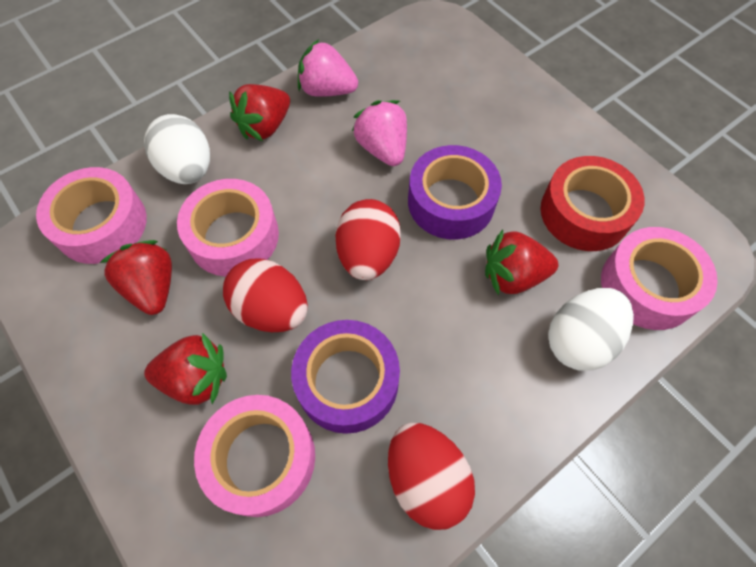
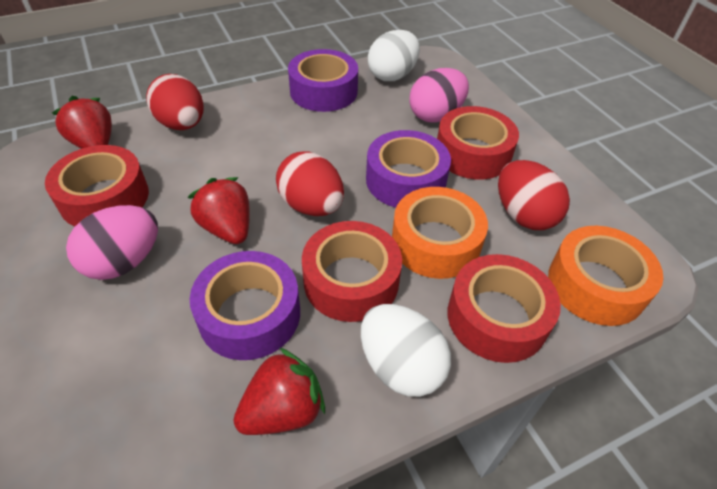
orange tape: 0 -> 2
pink egg: 0 -> 2
pink strawberry: 2 -> 0
pink tape: 4 -> 0
purple tape: 2 -> 3
red strawberry: 4 -> 3
red tape: 1 -> 4

